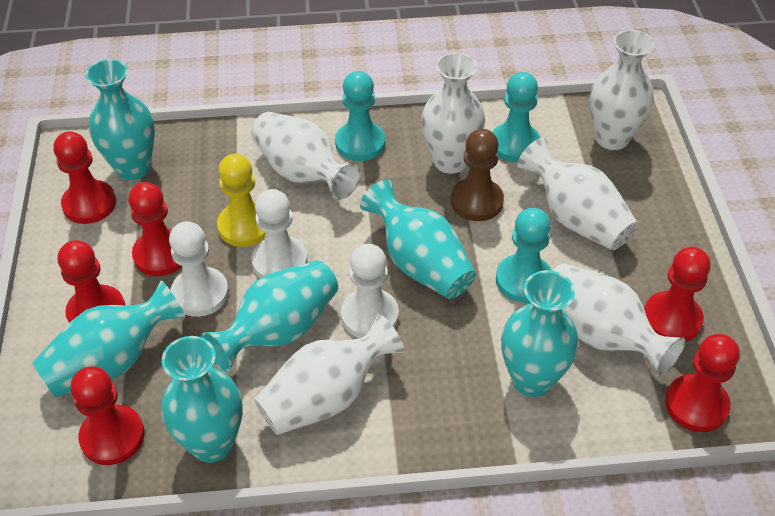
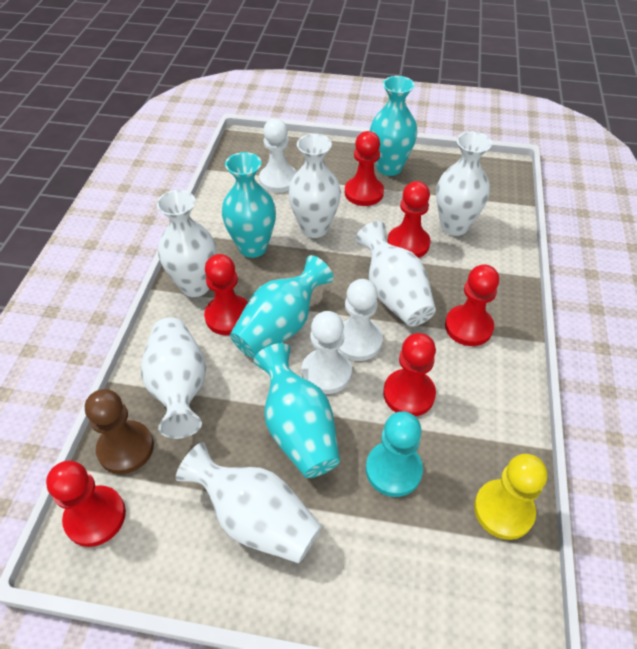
turquoise pawn: 3 -> 1
turquoise vase: 6 -> 4

